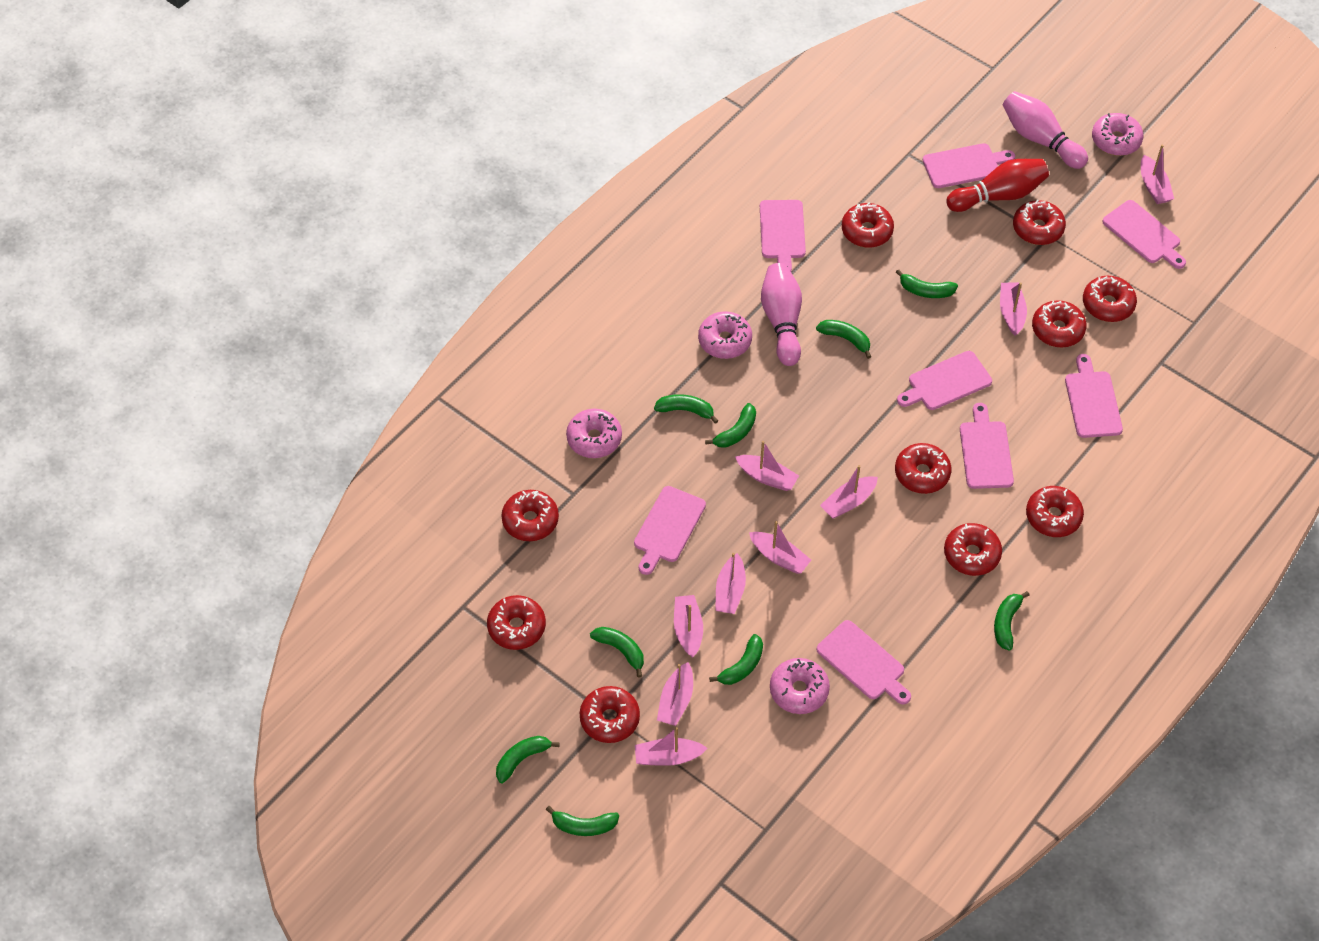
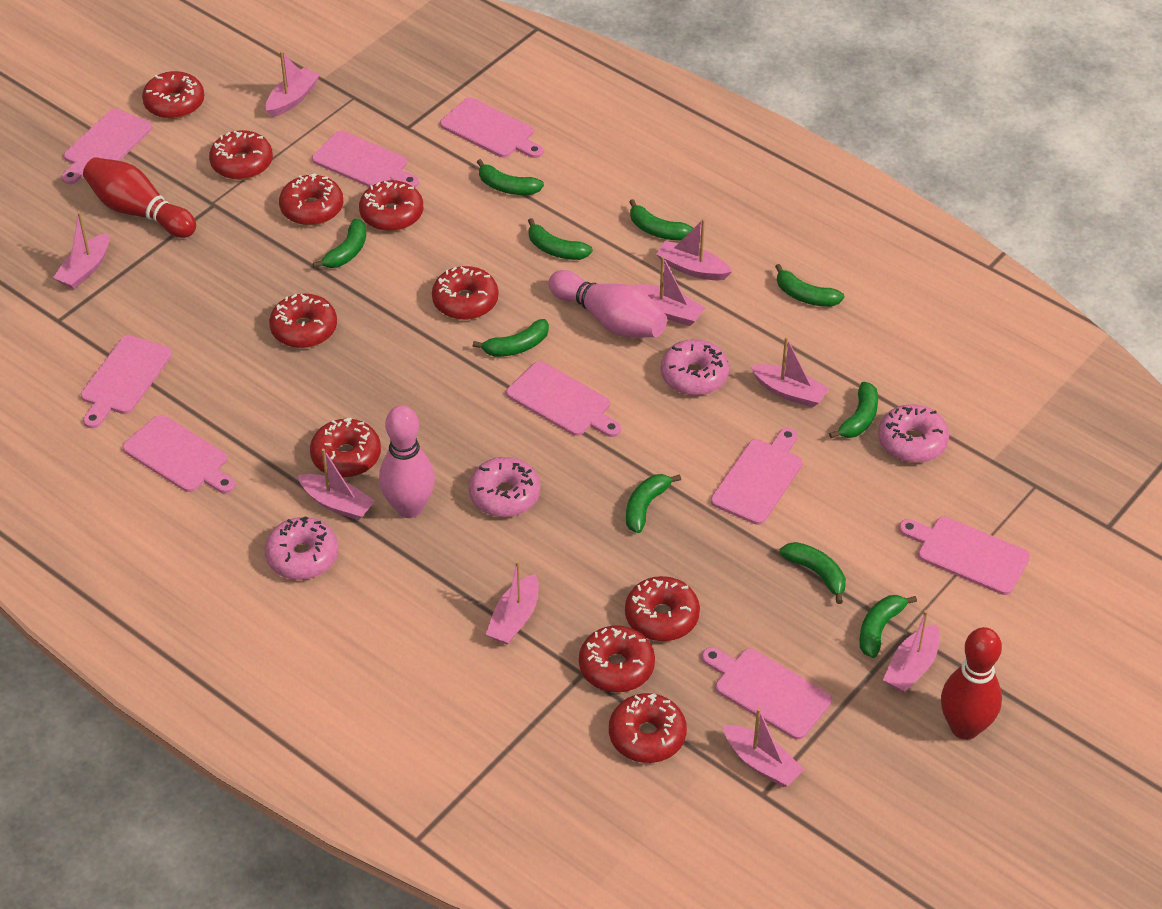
green banana: 9 -> 10
pink cutting board: 8 -> 9
red bowling pin: 1 -> 2

